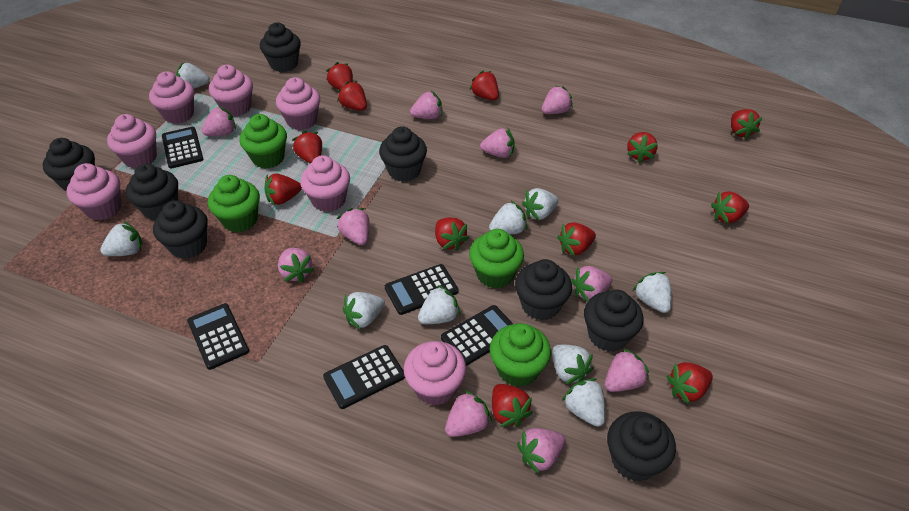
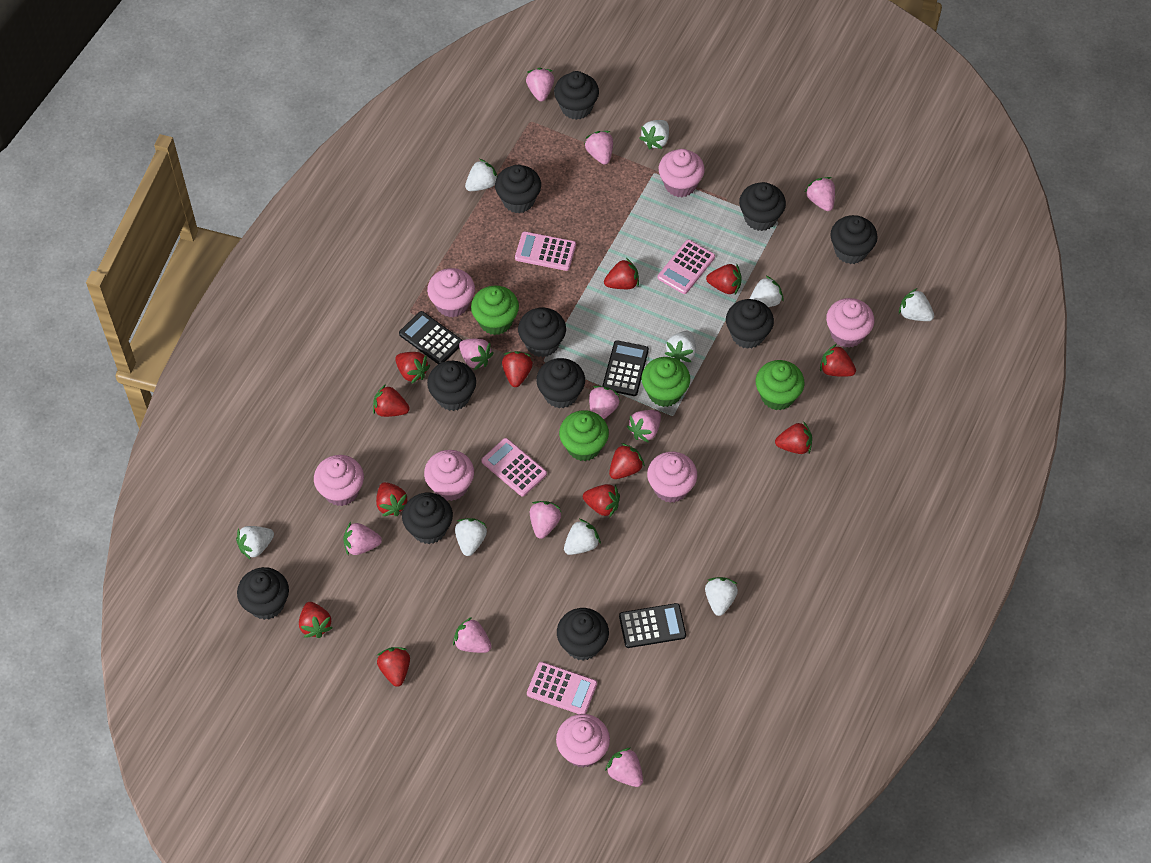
black calculator: 5 -> 3
black cupcake: 8 -> 11
pink calculator: 0 -> 4

